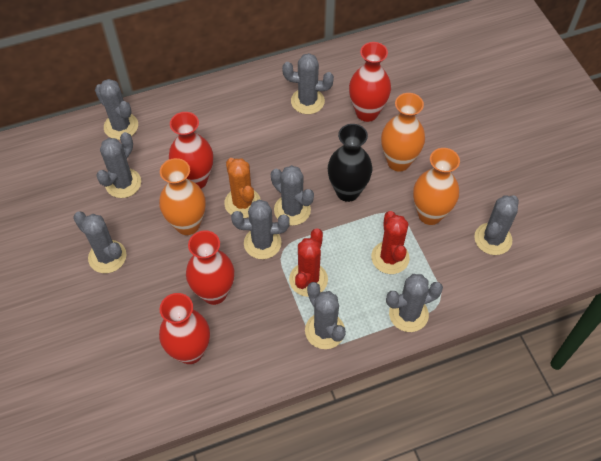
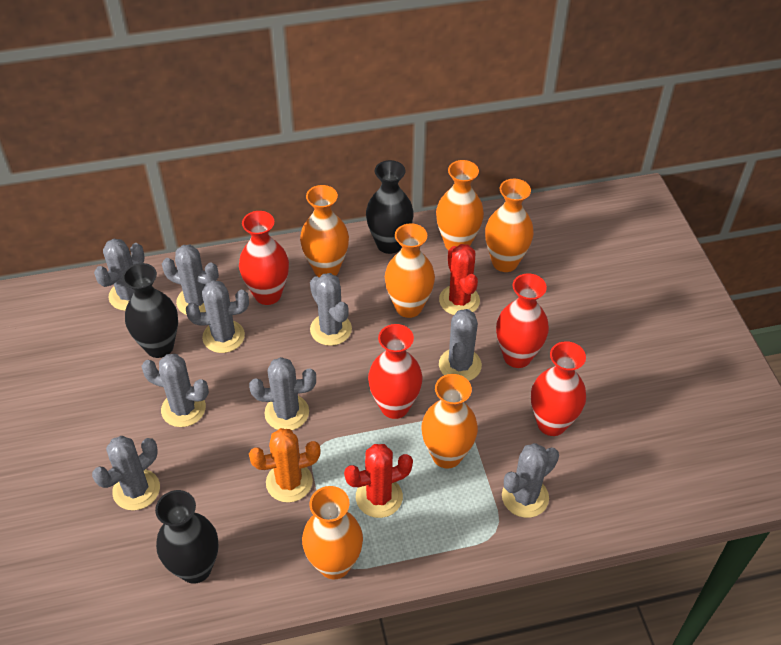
black vase: 1 -> 3
orange vase: 3 -> 6

